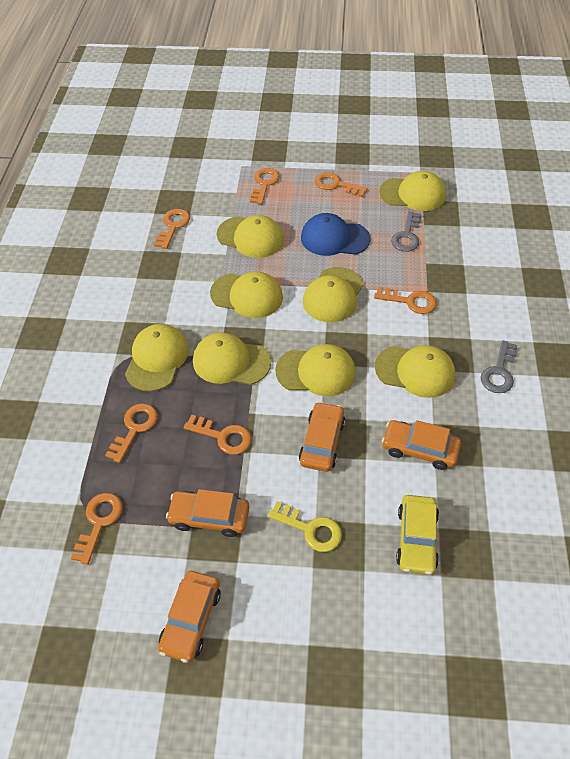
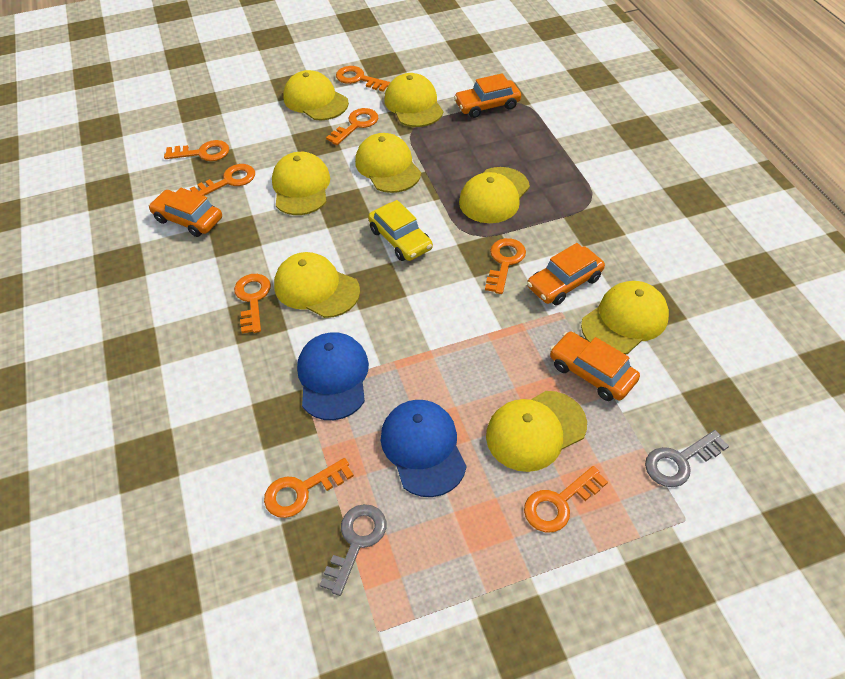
blue cap: 1 -> 2
orange key: 7 -> 8
yellow key: 1 -> 0

